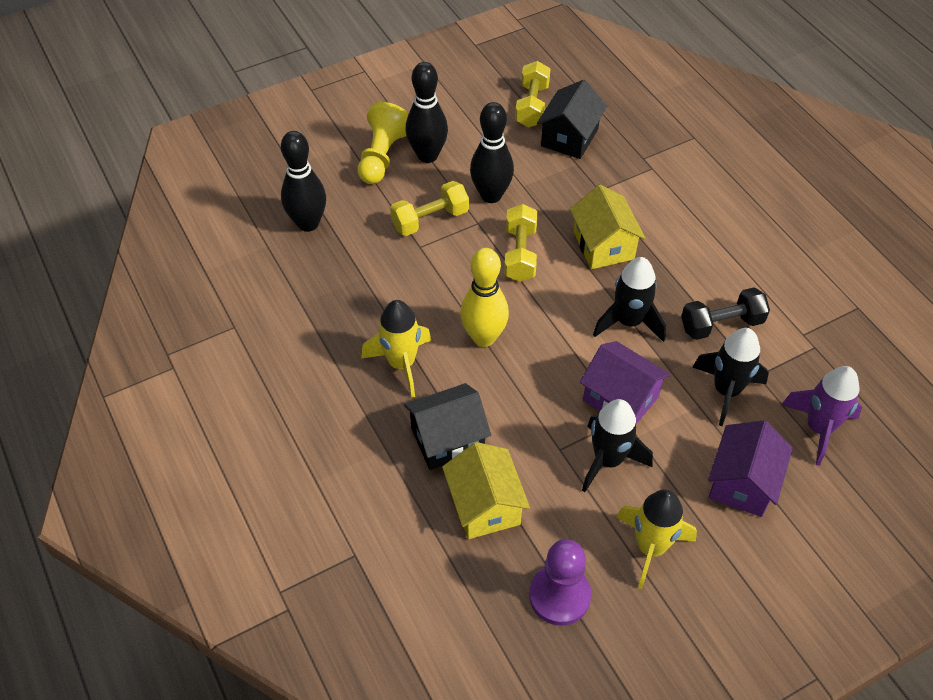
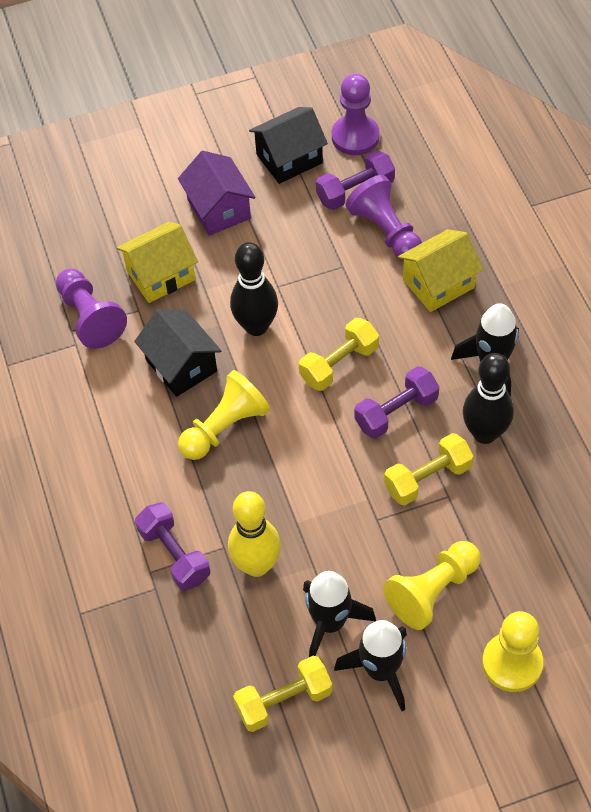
black bowling pin: 3 -> 2
black dumbbell: 1 -> 0
purple dumbbell: 0 -> 3
purple house: 2 -> 1
purple pawn: 1 -> 3
purple rocket: 1 -> 0
yellow pawn: 1 -> 3
yellow rocket: 2 -> 0

